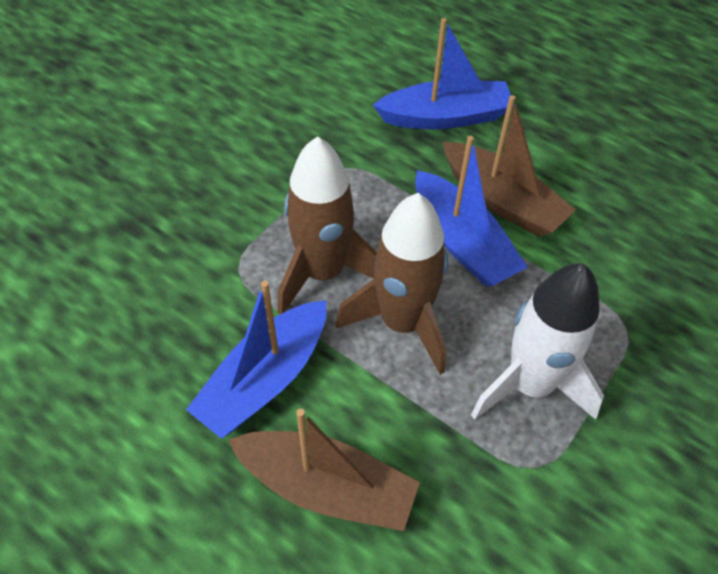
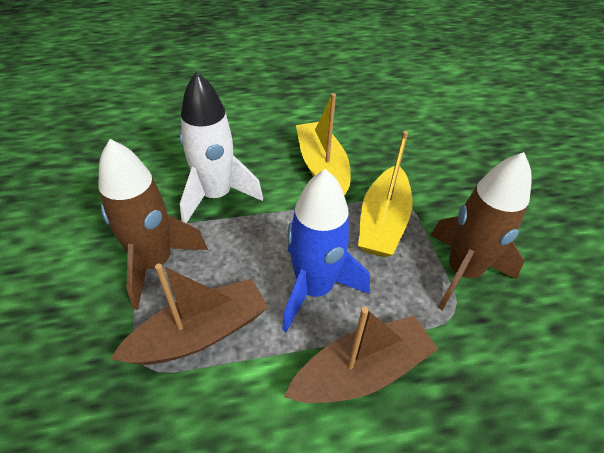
blue boat: 3 -> 0
blue rocket: 0 -> 1
yellow boat: 0 -> 2

